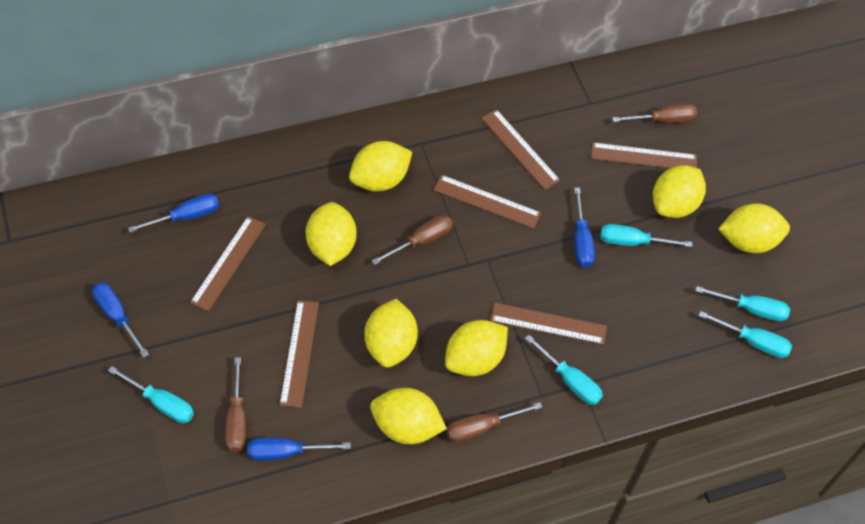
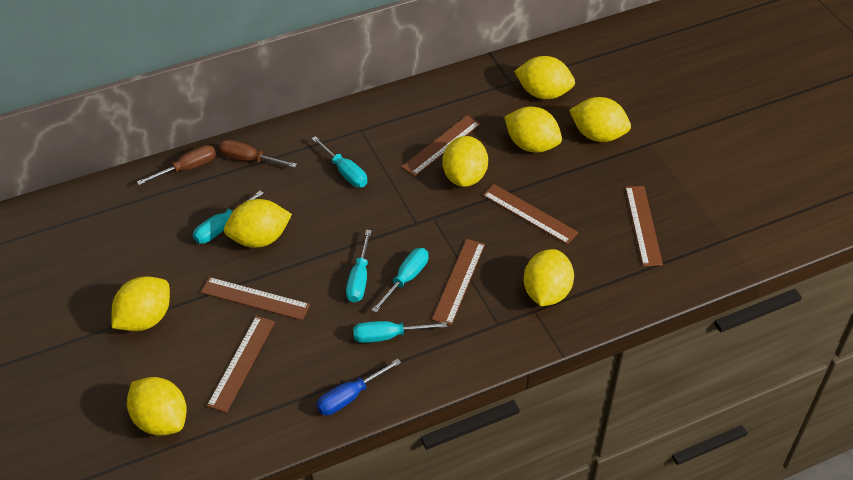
blue screwdriver: 4 -> 1
brown screwdriver: 4 -> 2
yellow lemon: 7 -> 8

